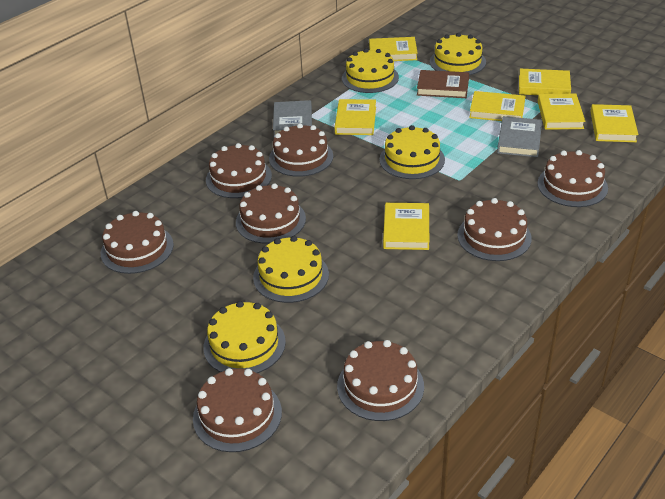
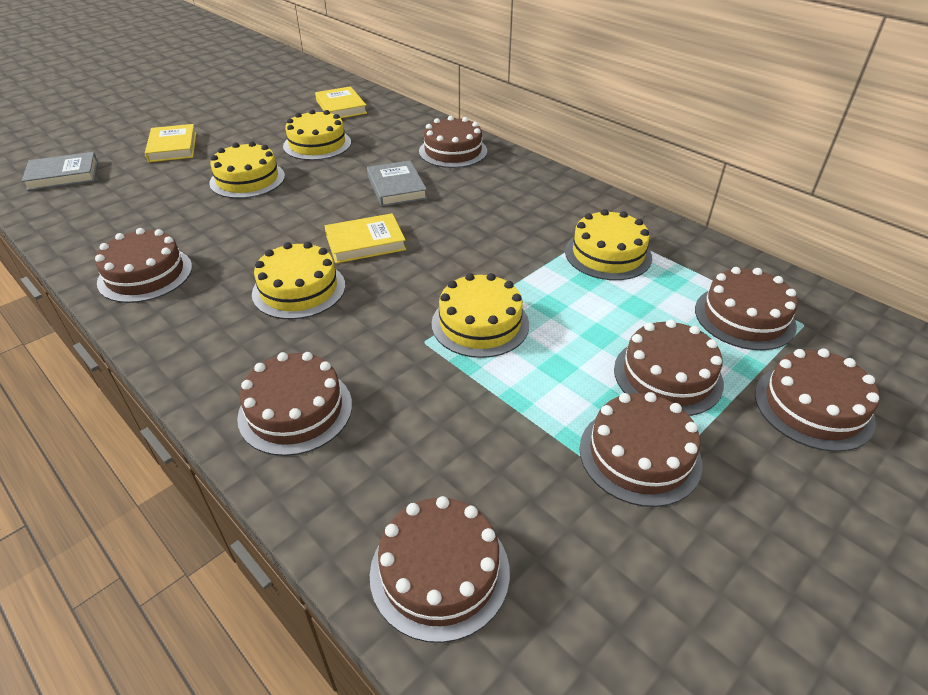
brown book: 1 -> 0
yellow book: 7 -> 3

